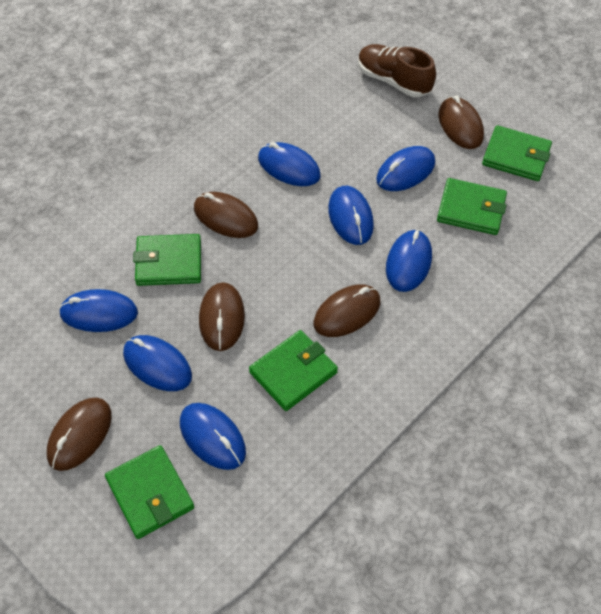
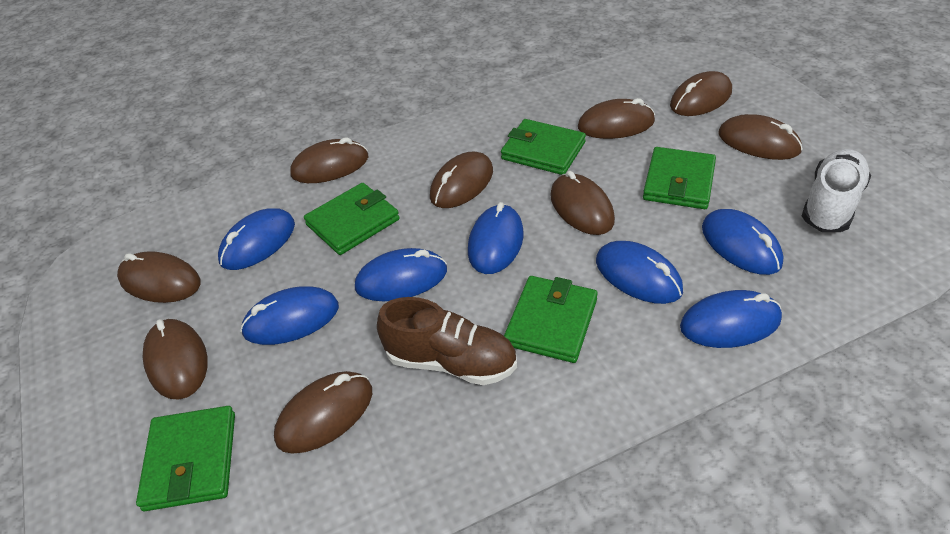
brown mouse: 5 -> 9
white shoe: 0 -> 1

